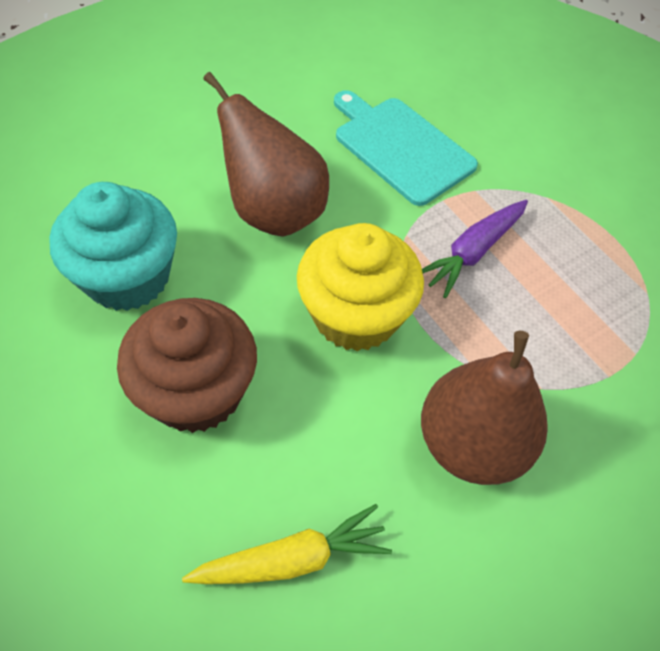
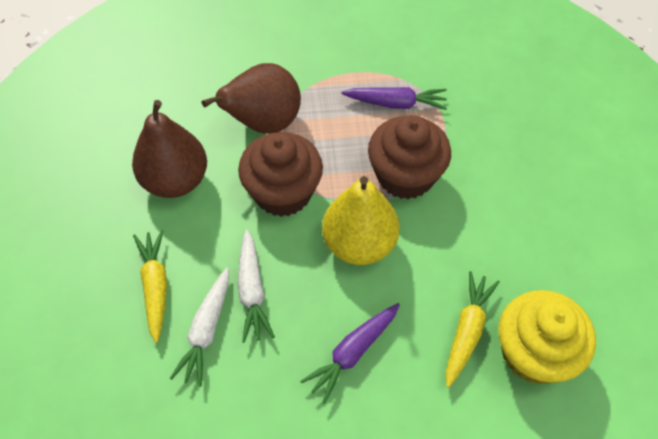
brown cupcake: 1 -> 2
purple carrot: 1 -> 2
turquoise cupcake: 1 -> 0
turquoise cutting board: 1 -> 0
white carrot: 0 -> 2
yellow carrot: 1 -> 2
yellow pear: 0 -> 1

